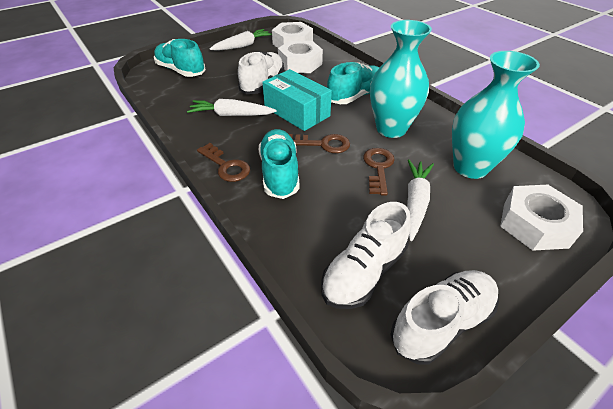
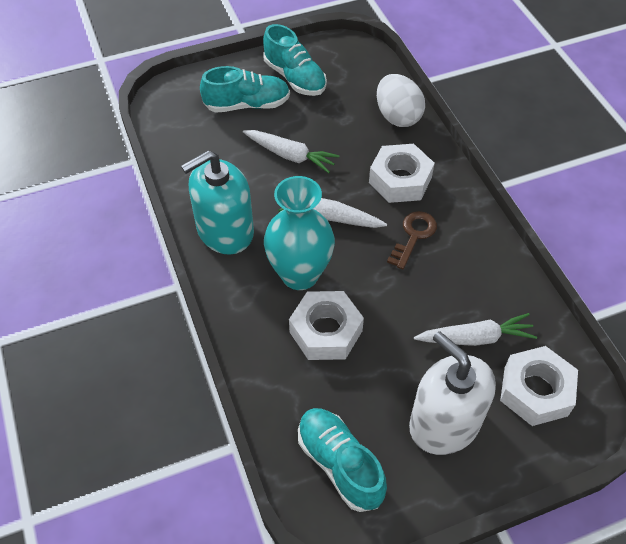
brown key: 3 -> 1
turquoise box: 1 -> 0
turquoise soap dispenser: 0 -> 1
turquoise vase: 2 -> 1
white egg: 0 -> 1
white shoe: 3 -> 0
white soap dispenser: 0 -> 1

